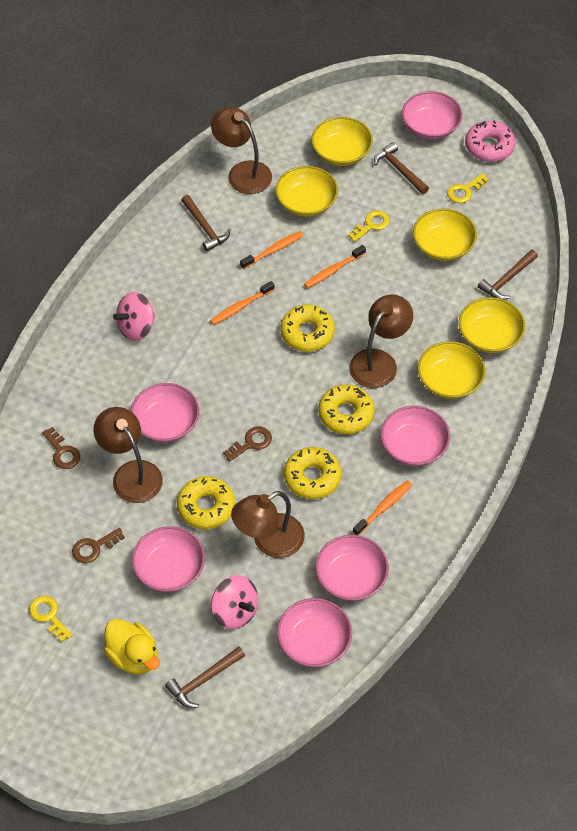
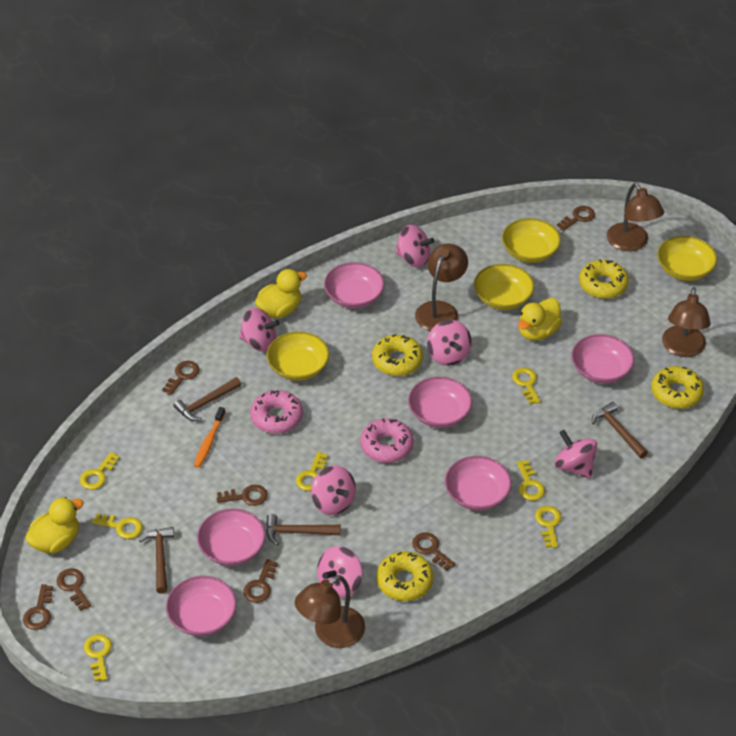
brown key: 3 -> 7
orange toothbrush: 4 -> 1
pink donut: 1 -> 2
pink spinning top: 2 -> 6
yellow bowl: 5 -> 4
yellow duck: 1 -> 3
yellow key: 3 -> 7

